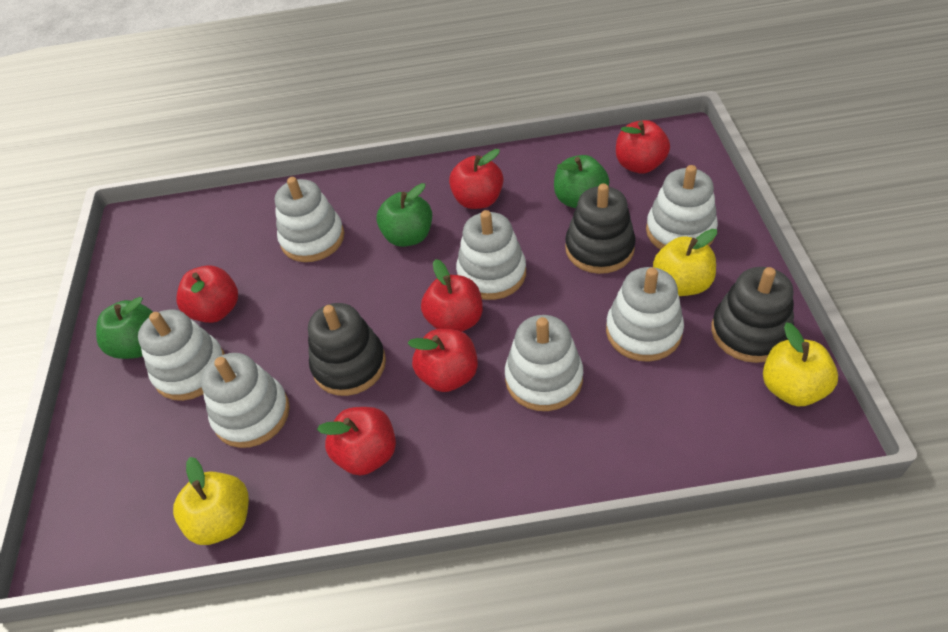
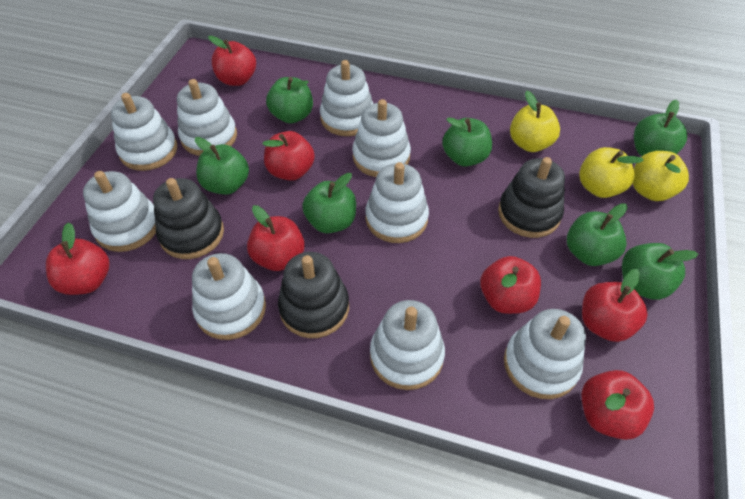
green apple: 3 -> 7
red apple: 6 -> 7
white stacking toy: 7 -> 9

